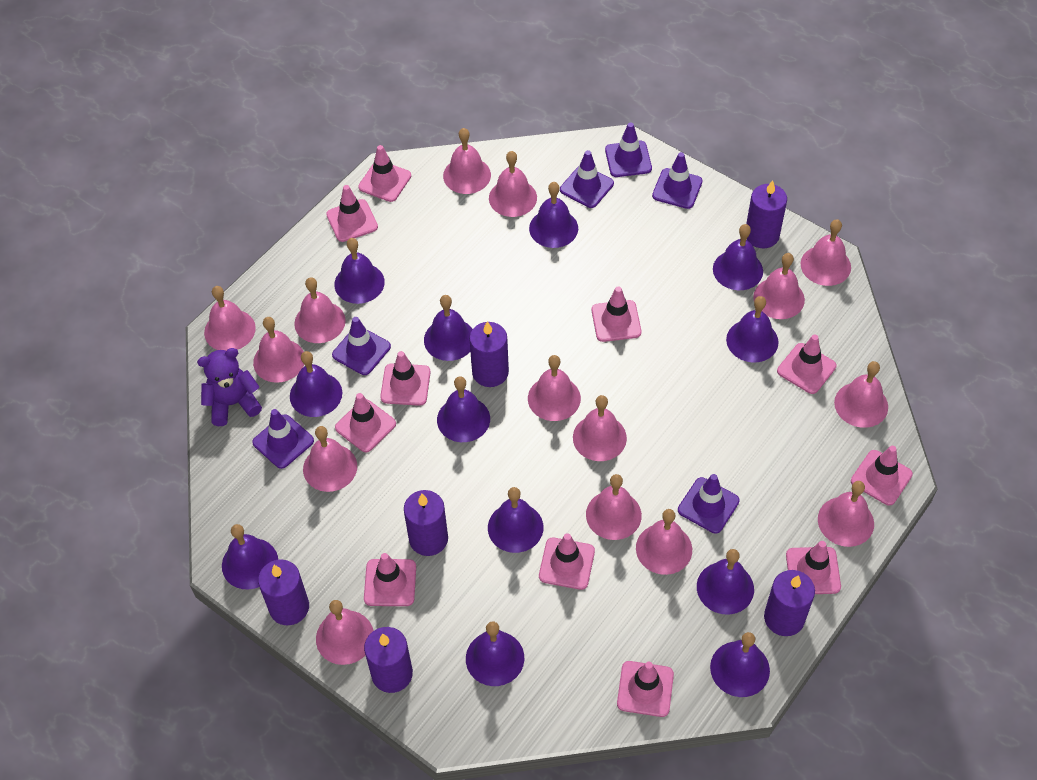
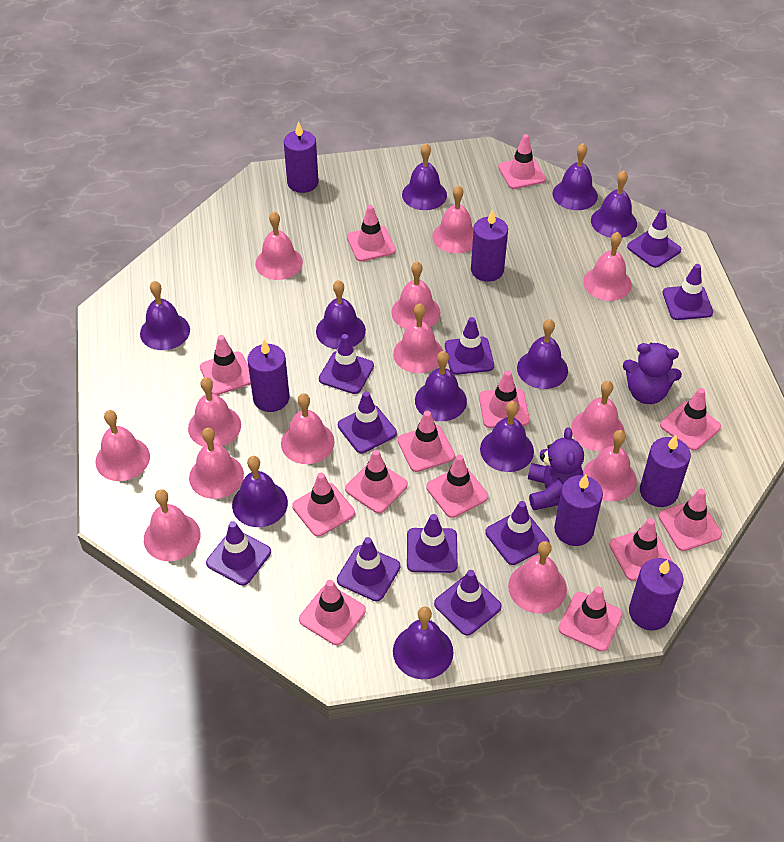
pink bell: 15 -> 13
pink traffic cone: 11 -> 13
purple bell: 12 -> 10
purple teddy bear: 1 -> 2
purple traffic cone: 6 -> 10

